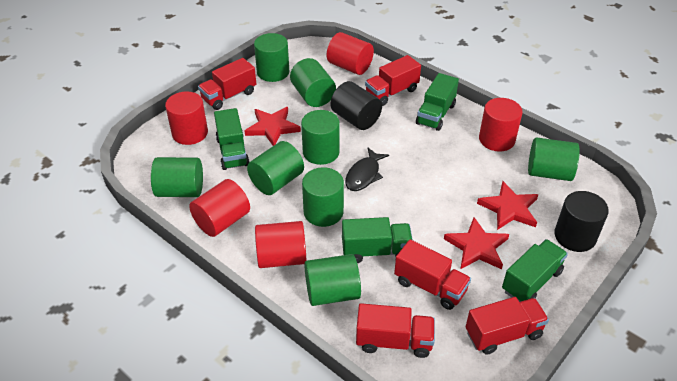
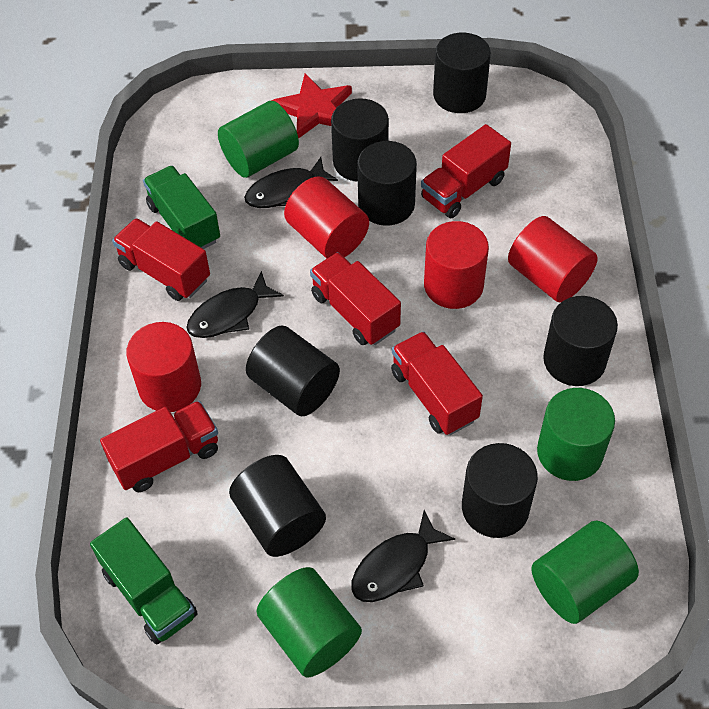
black cylinder: 2 -> 7
black fish: 1 -> 3
green cylinder: 8 -> 4
green truck: 4 -> 2
red cylinder: 5 -> 4
red star: 3 -> 1

